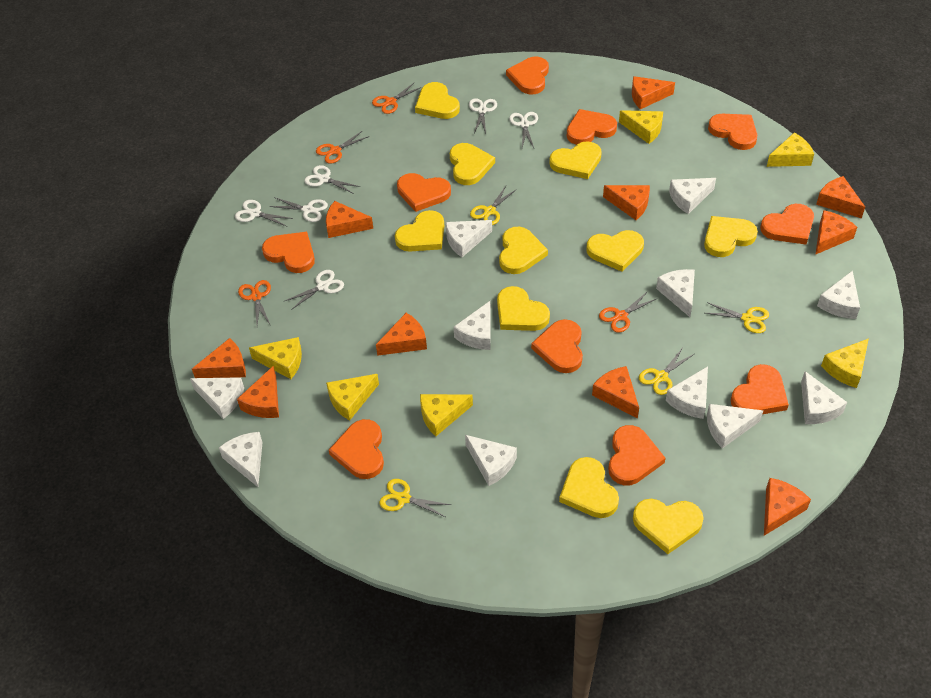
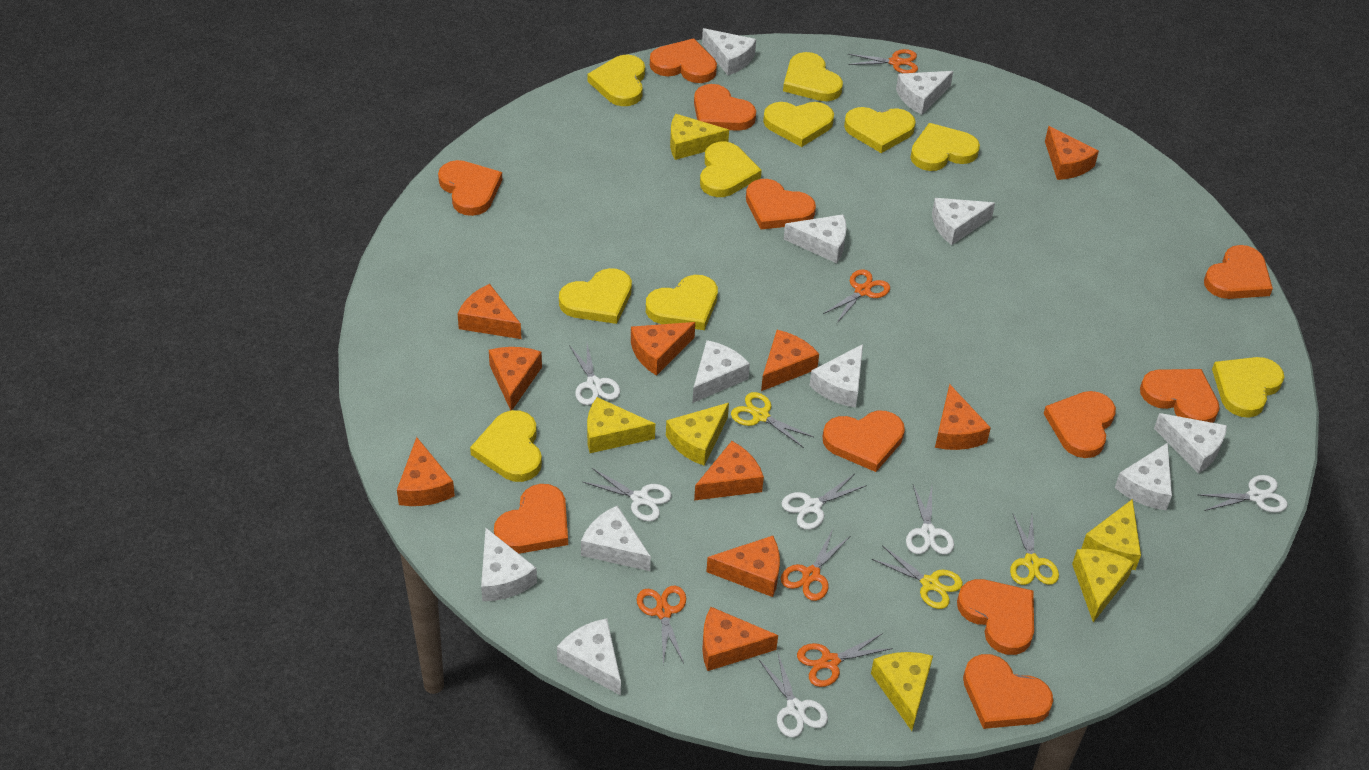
orange heart: 10 -> 11
orange scissors: 4 -> 5
yellow scissors: 4 -> 3

